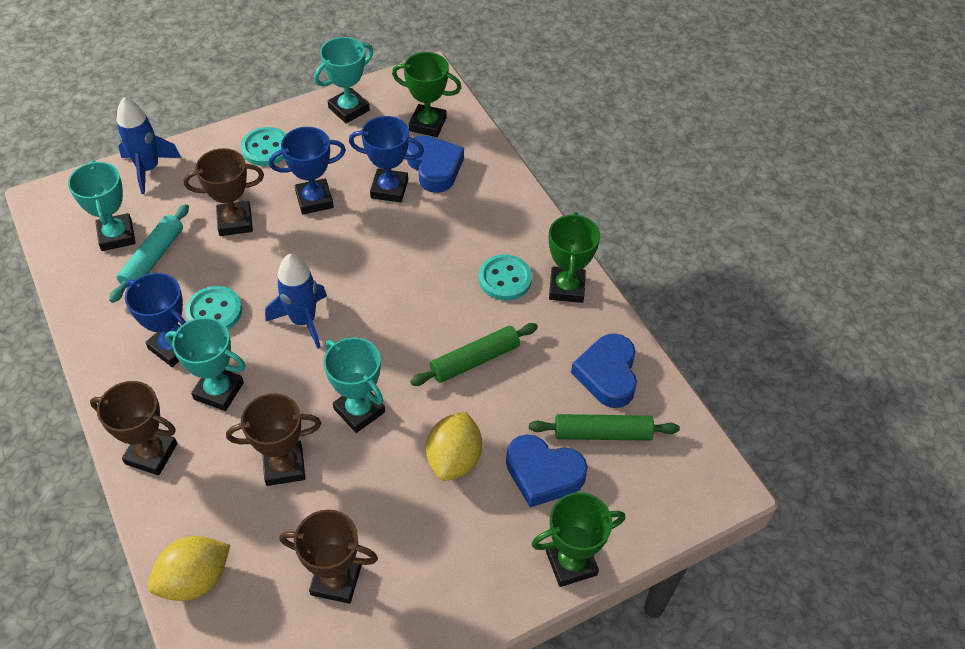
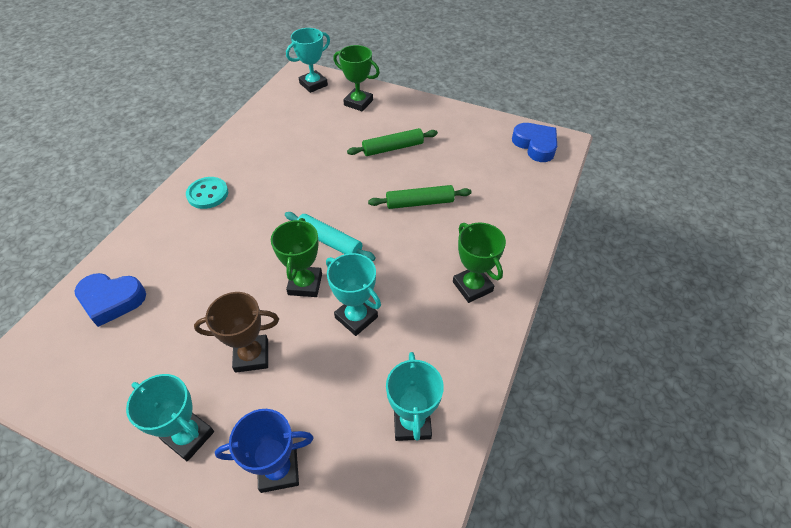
blue heart: 3 -> 2
blue rocket: 2 -> 0
blue trophy: 3 -> 1
brown trophy: 4 -> 1
turquoise button: 3 -> 1
yellow lemon: 2 -> 0

